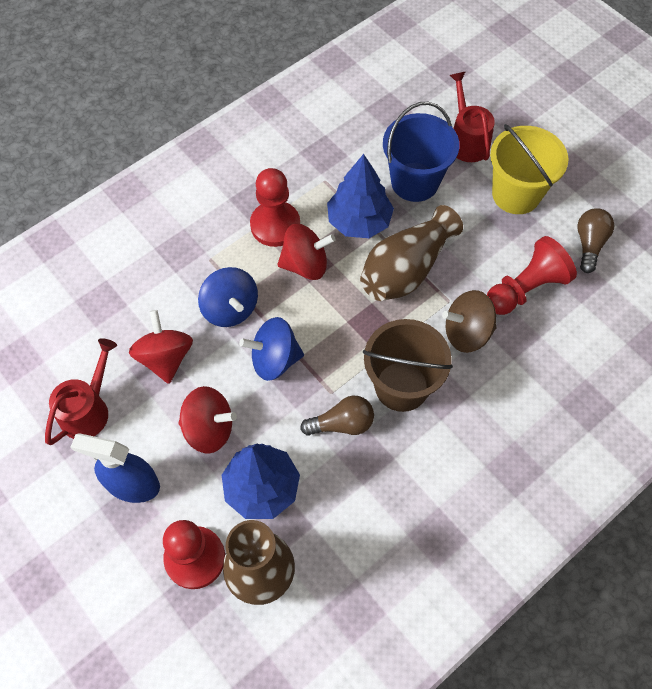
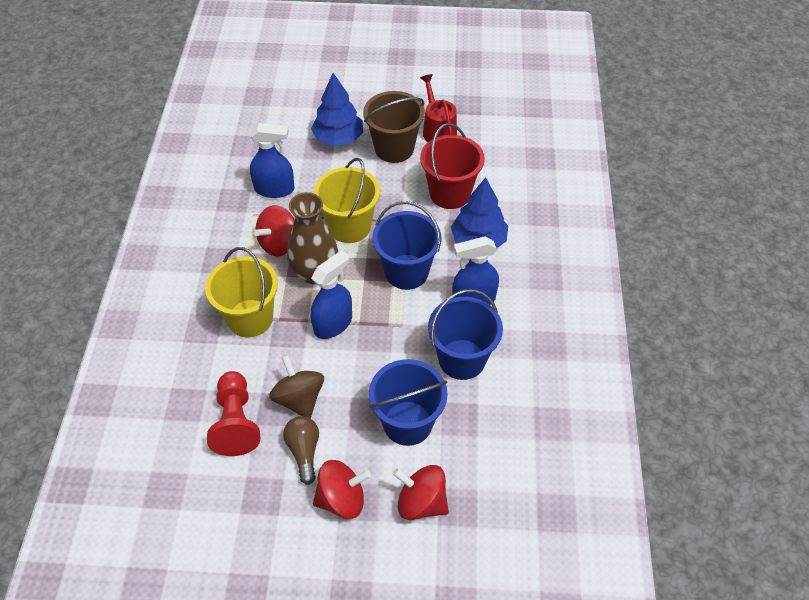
blue bucket: 1 -> 3
blue spinning top: 2 -> 0
blue spray bottle: 1 -> 3
brown light bulb: 2 -> 1
brown vase: 2 -> 1
red bucket: 0 -> 1
red pawn: 3 -> 1
red watering can: 2 -> 1
yellow bucket: 1 -> 2

